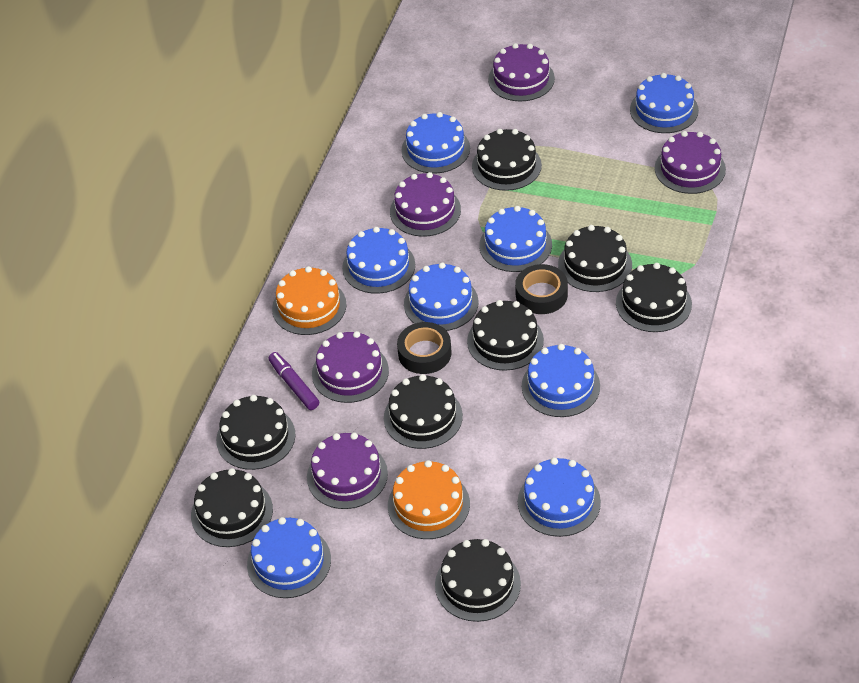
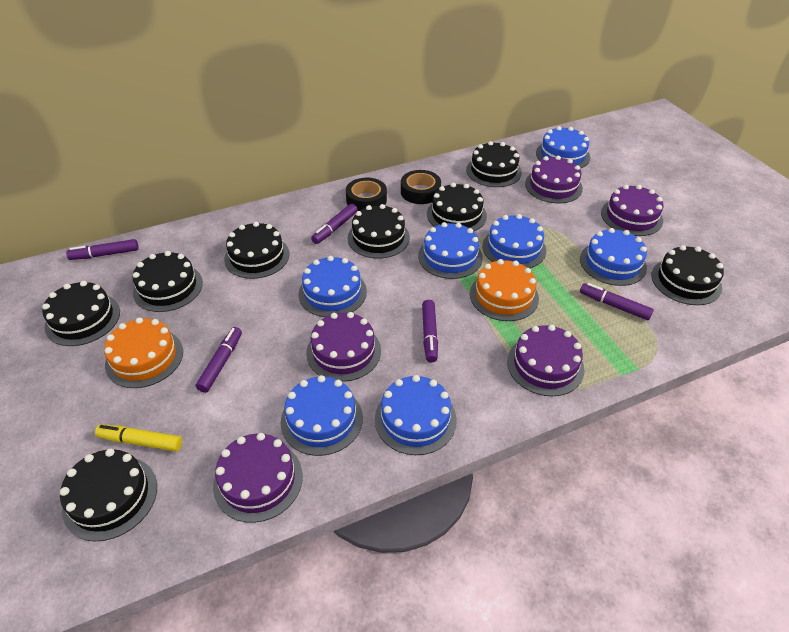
blue cake: 8 -> 7
purple marker: 1 -> 5
yellow marker: 0 -> 1

